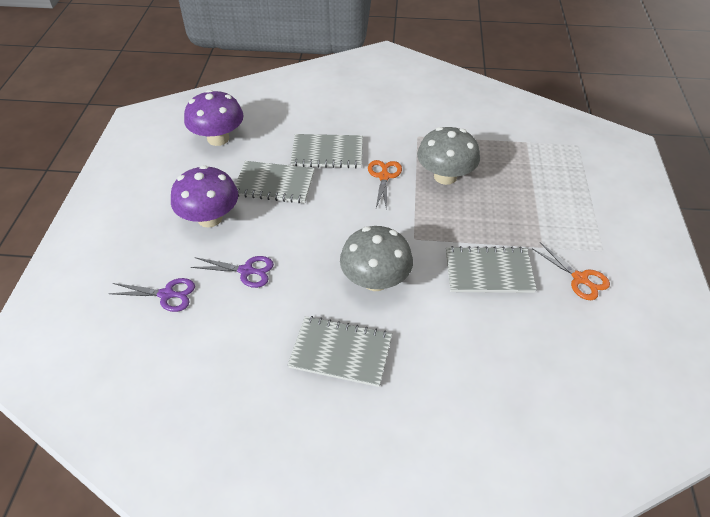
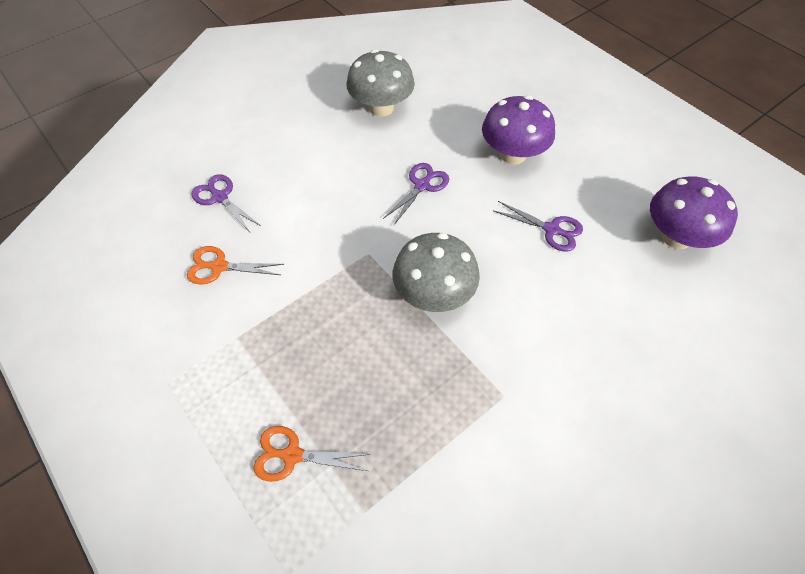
grey notebook: 4 -> 0
purple scissors: 2 -> 3

